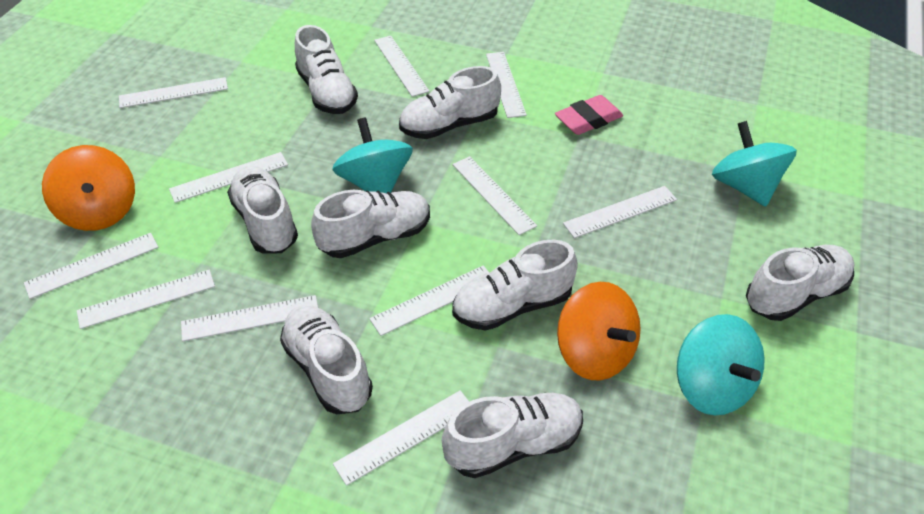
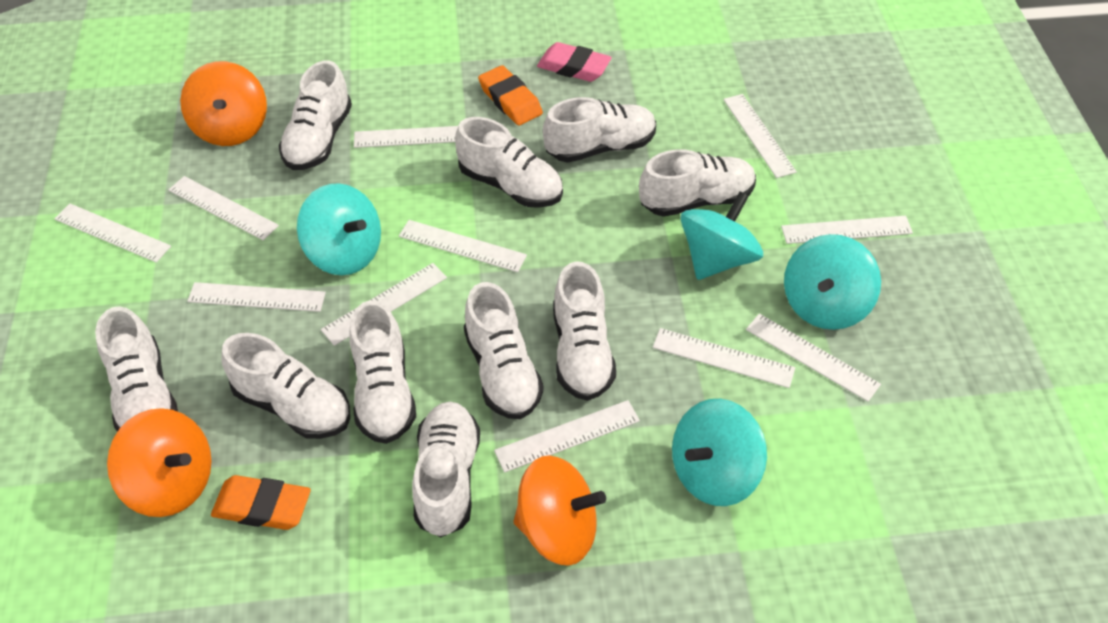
orange eraser: 0 -> 2
orange spinning top: 2 -> 3
turquoise spinning top: 3 -> 4
white shoe: 8 -> 10

